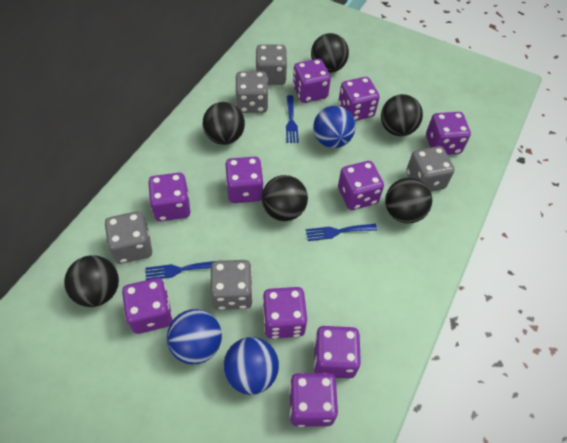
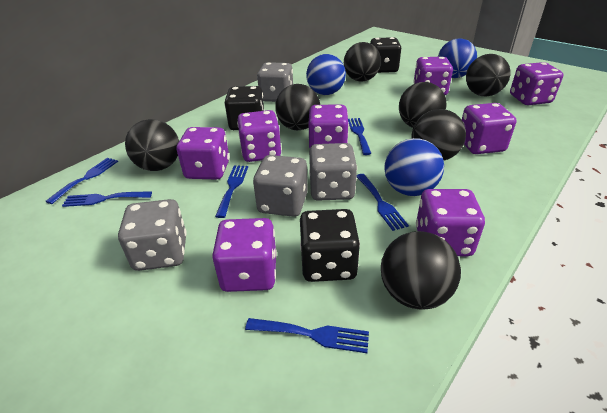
black ball: 6 -> 7
black dice: 0 -> 3
blue fork: 3 -> 6
grey dice: 5 -> 4
purple dice: 10 -> 8

